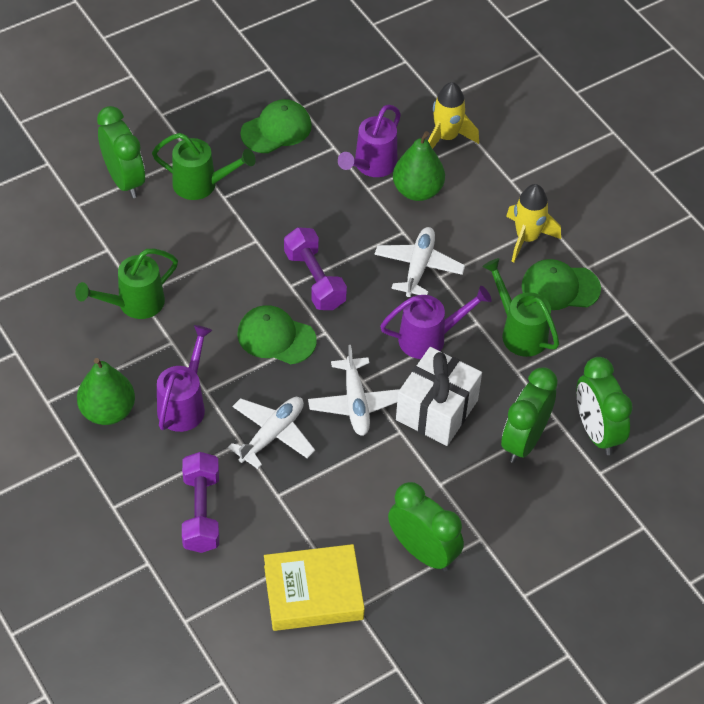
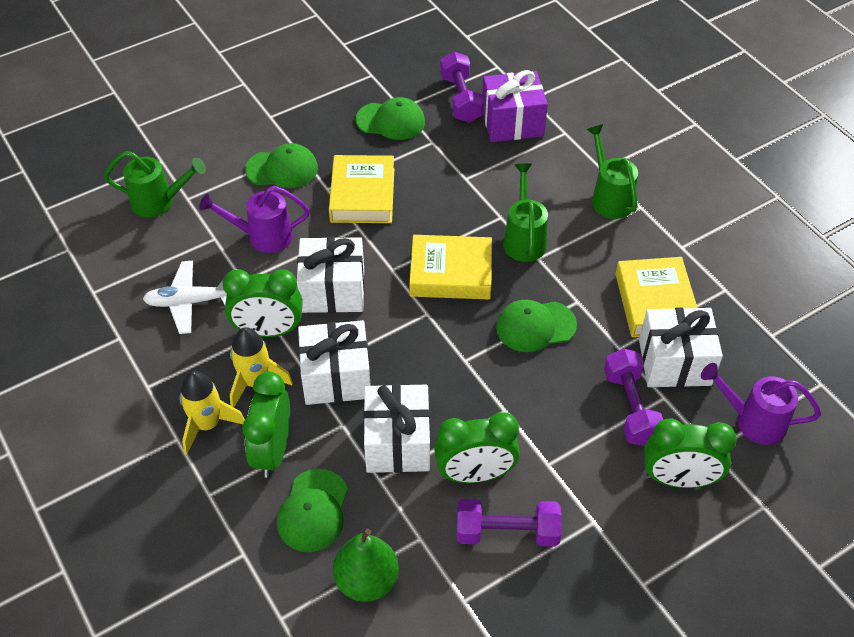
green cap: 3 -> 4
green pear: 2 -> 1
purple dumbbell: 2 -> 3
purple gift: 0 -> 1
purple watering can: 3 -> 2
white gift: 1 -> 4
white plane: 3 -> 1
yellow book: 1 -> 3

